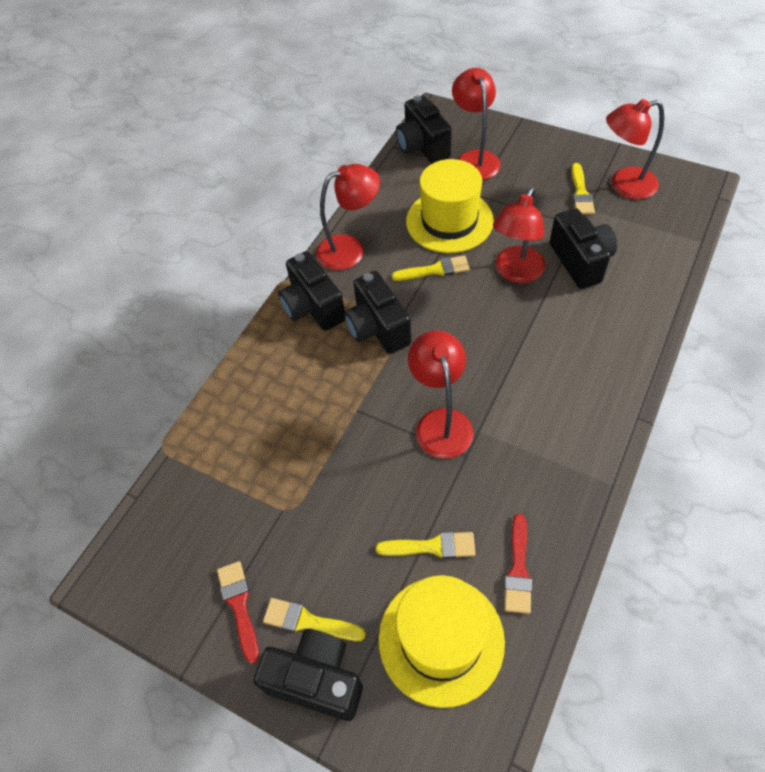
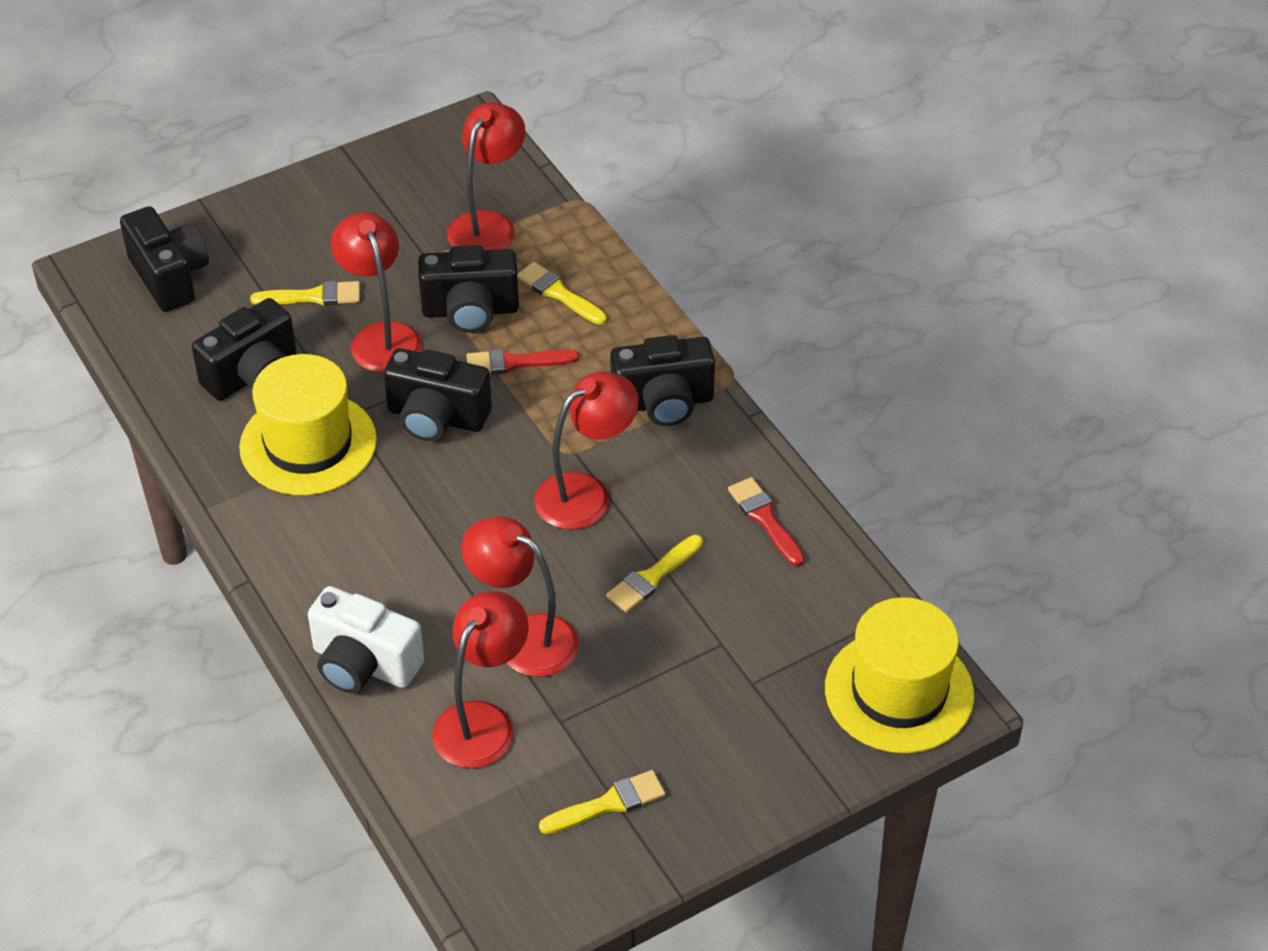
white camera: 0 -> 1

